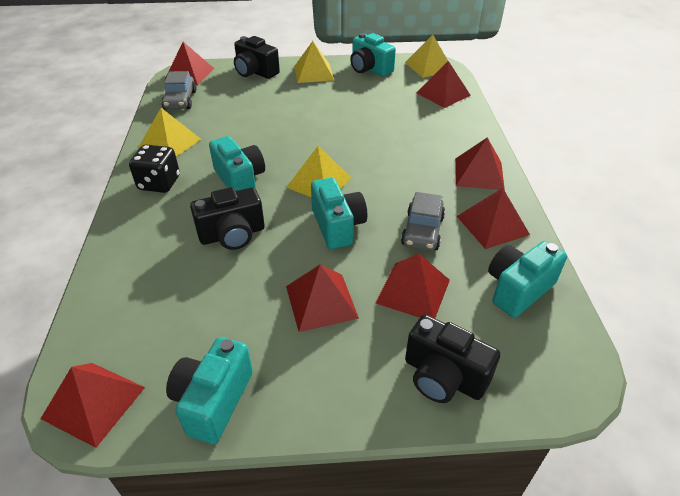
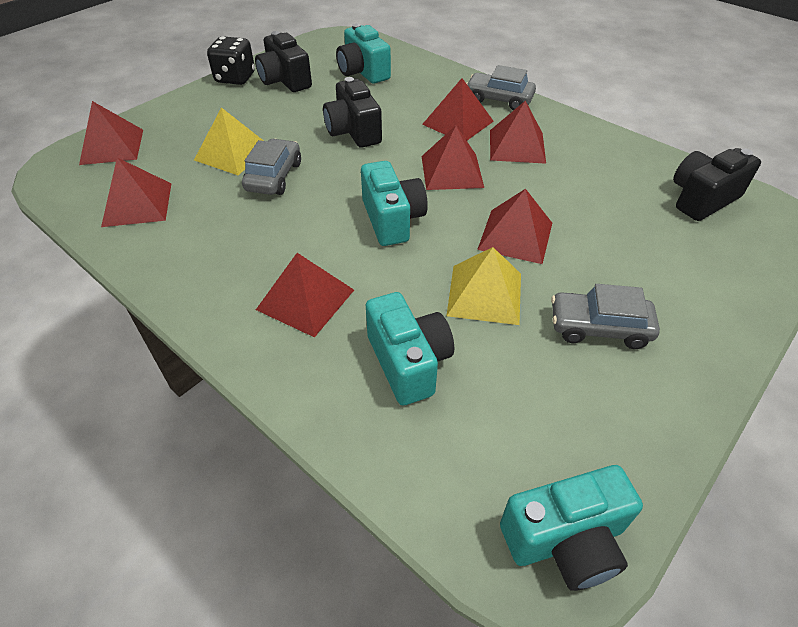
grey car: 2 -> 3
turquoise camera: 5 -> 4
yellow pyramid: 4 -> 2

